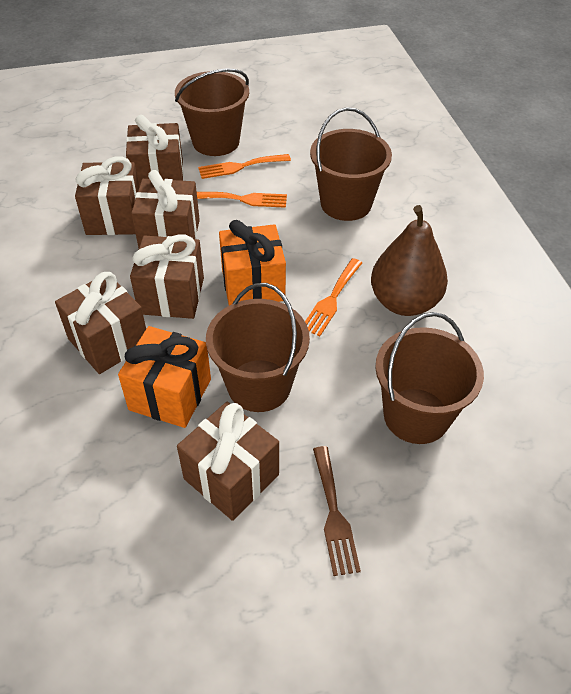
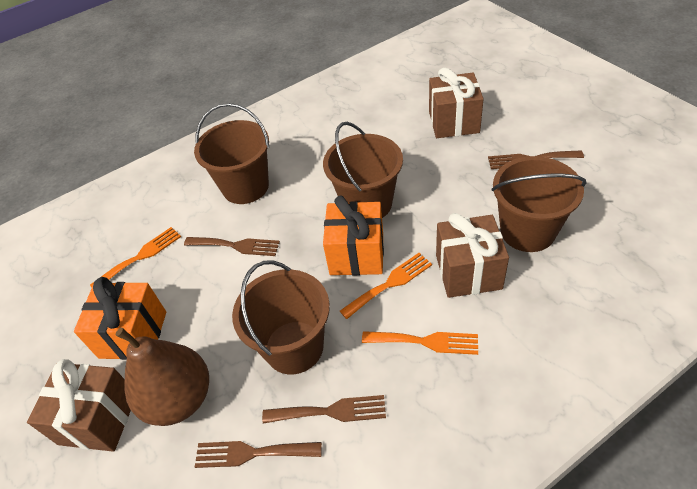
brown fork: 1 -> 4
brown gift: 6 -> 3

